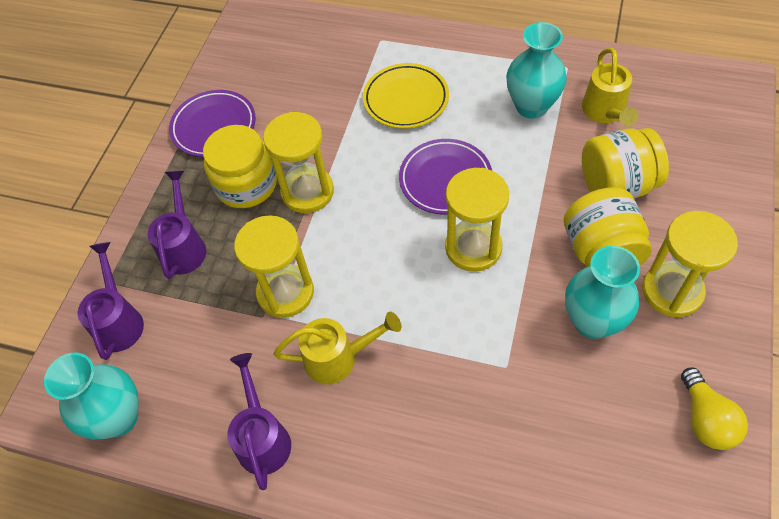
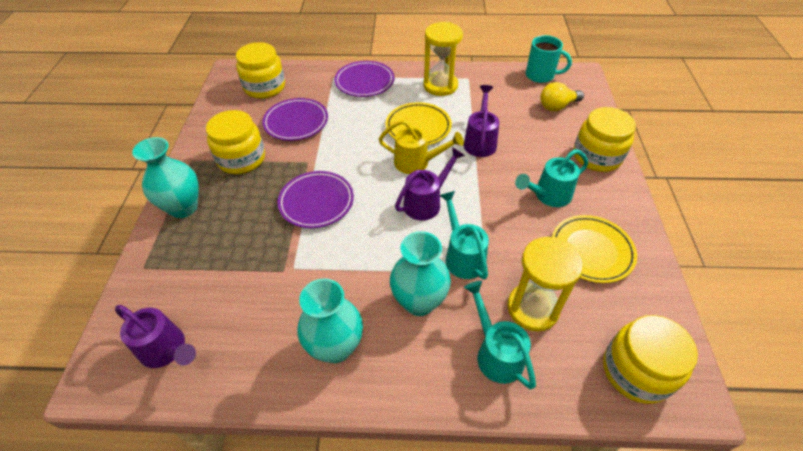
purple plate: 2 -> 3
turquoise mug: 0 -> 1
turquoise watering can: 0 -> 3
yellow hourglass: 4 -> 2
yellow jar: 3 -> 4
yellow plate: 1 -> 2
yellow watering can: 2 -> 1

